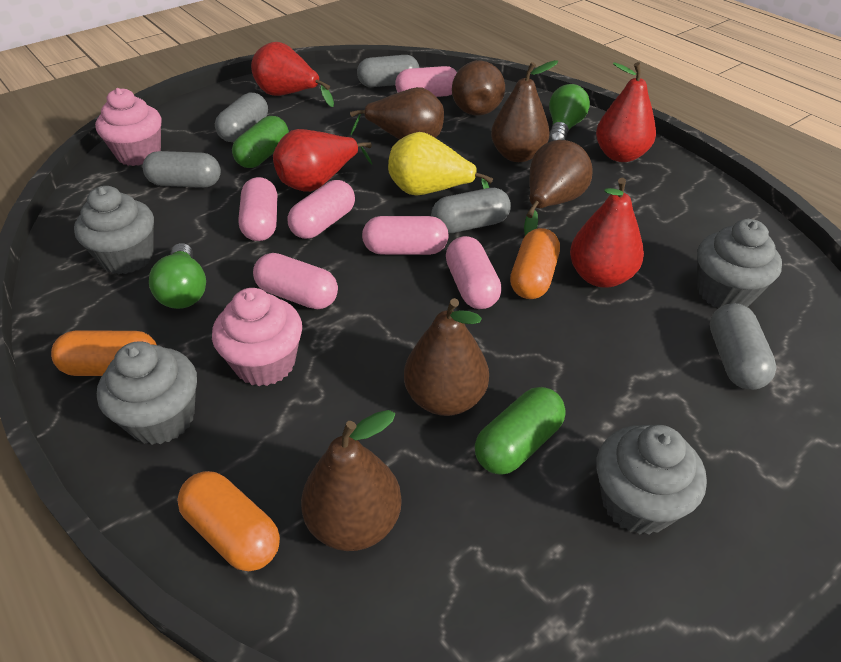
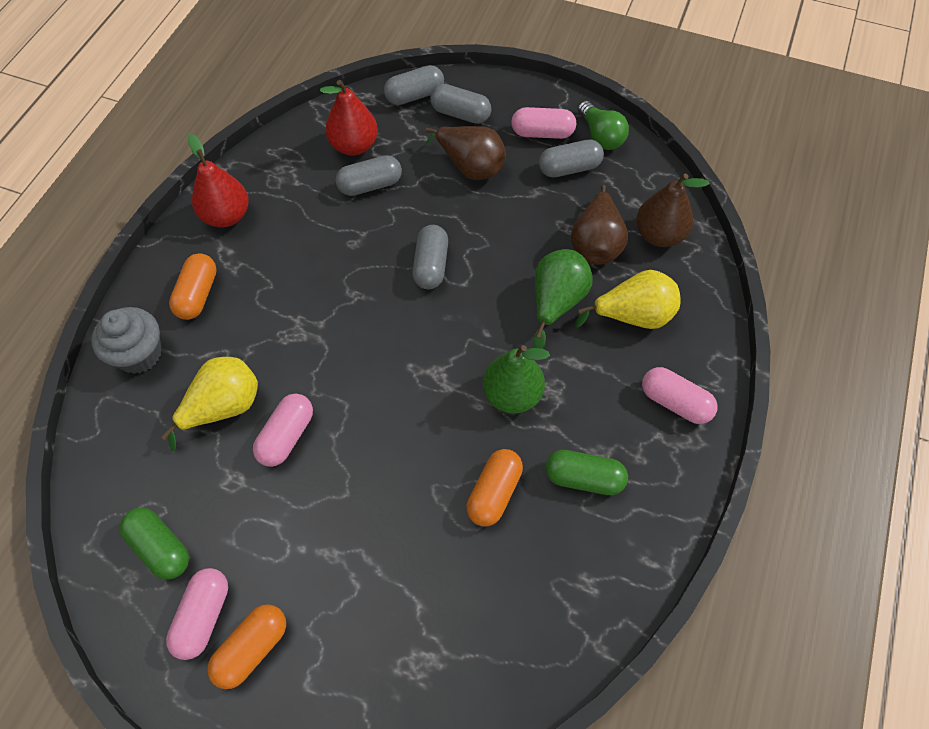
brown pear: 6 -> 3
green light bulb: 2 -> 1
green pear: 0 -> 2
grey cupcake: 4 -> 1
pink capsule: 6 -> 4
pink cupcake: 2 -> 0
red pear: 4 -> 2
yellow pear: 1 -> 2

